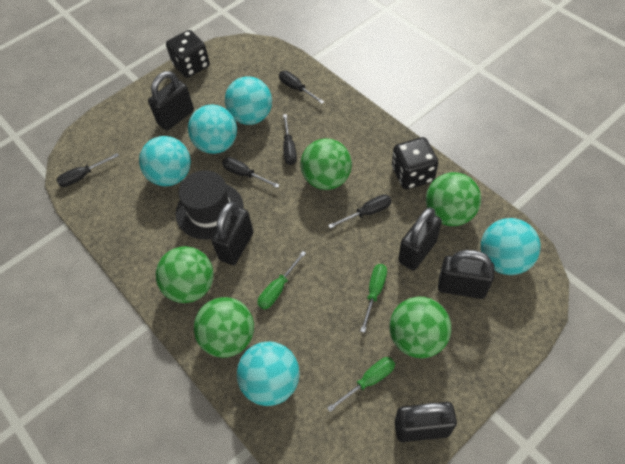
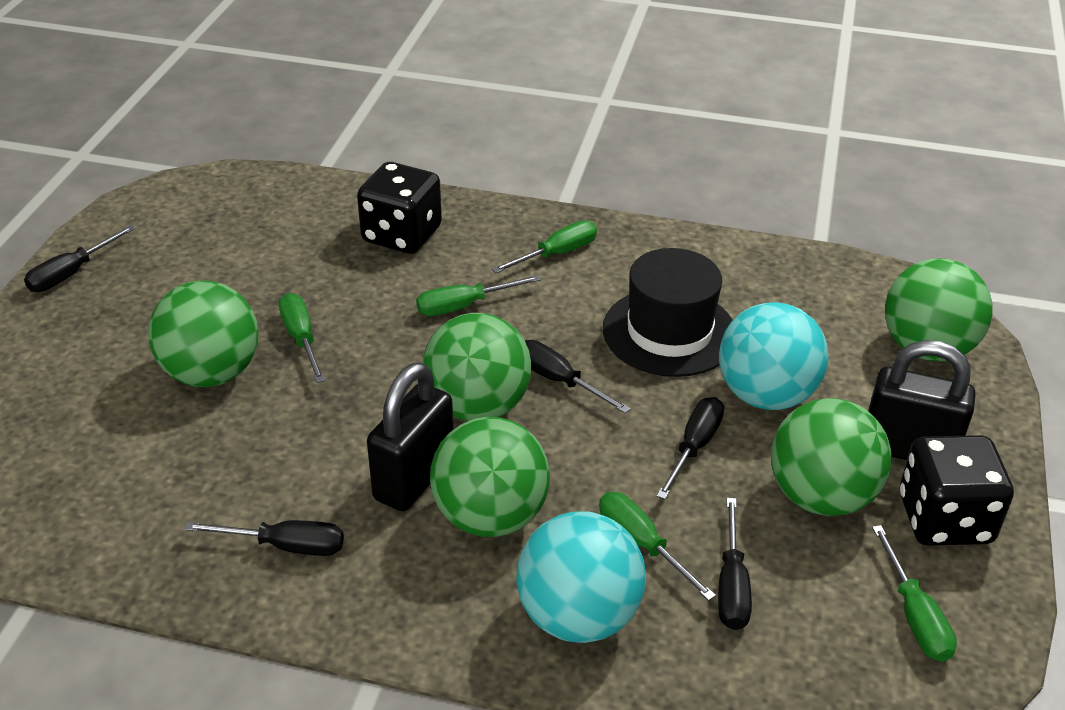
black padlock: 5 -> 2
green screwdriver: 3 -> 5
turquoise ball: 5 -> 2

